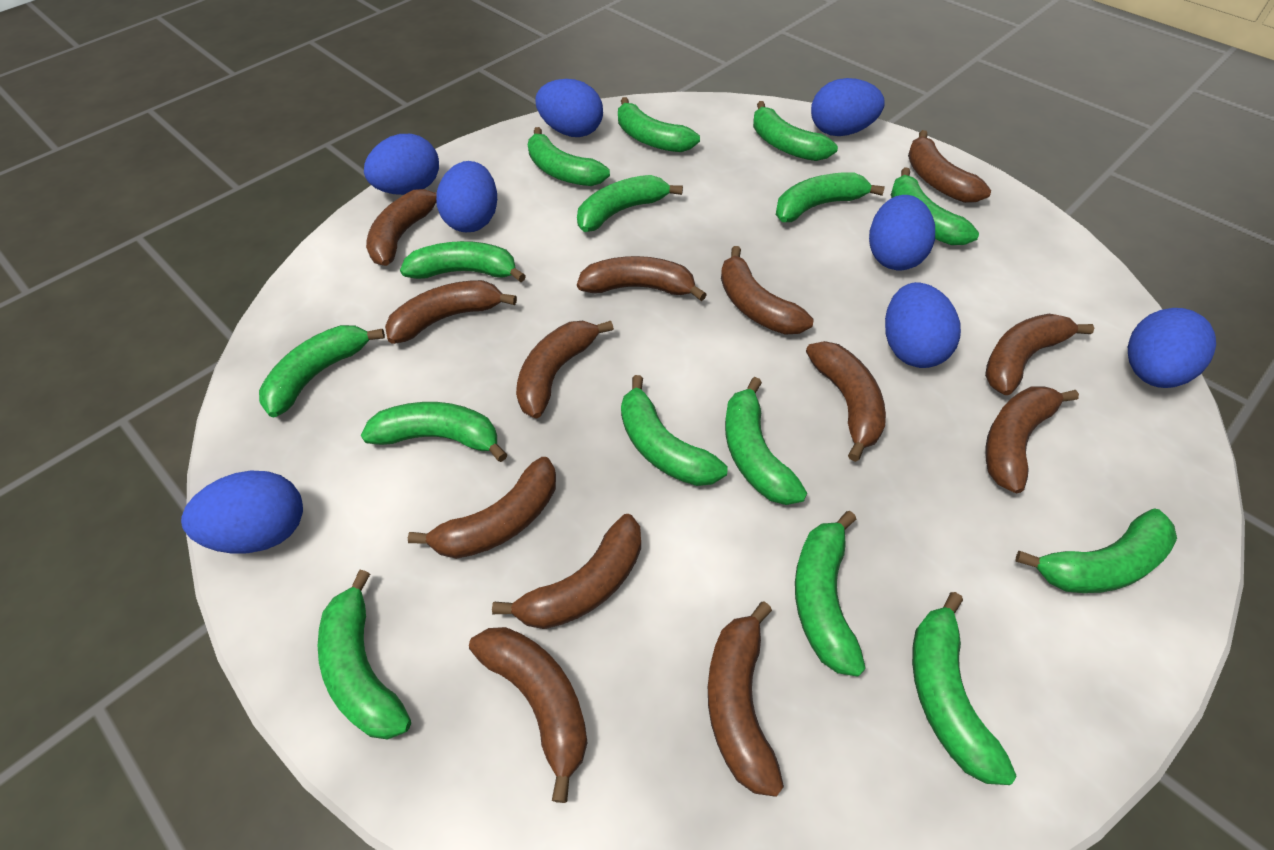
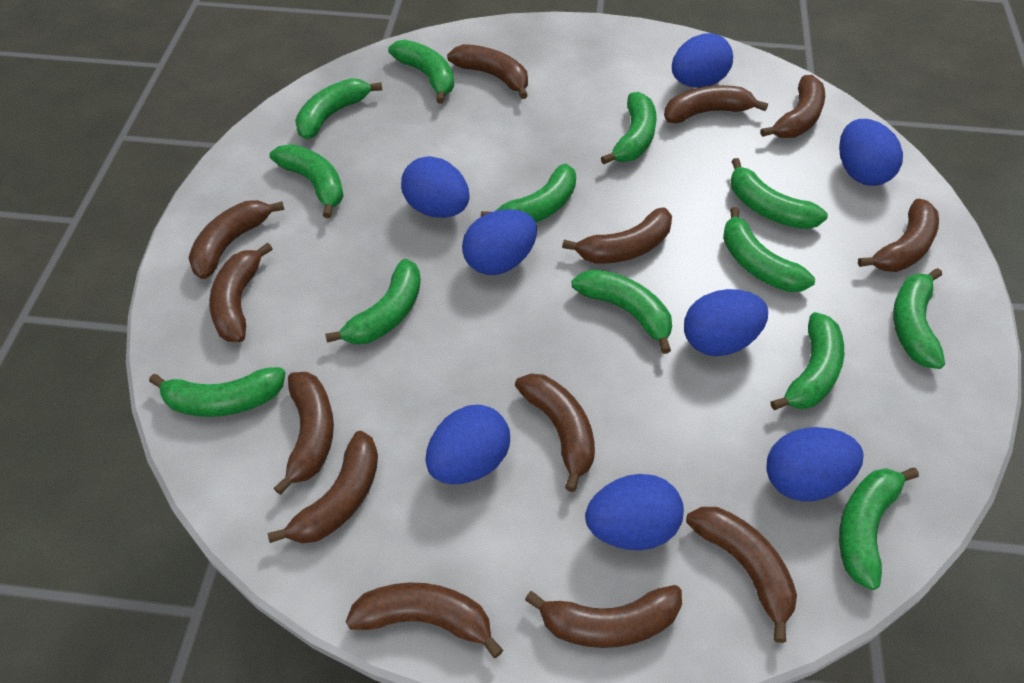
green banana: 15 -> 13

